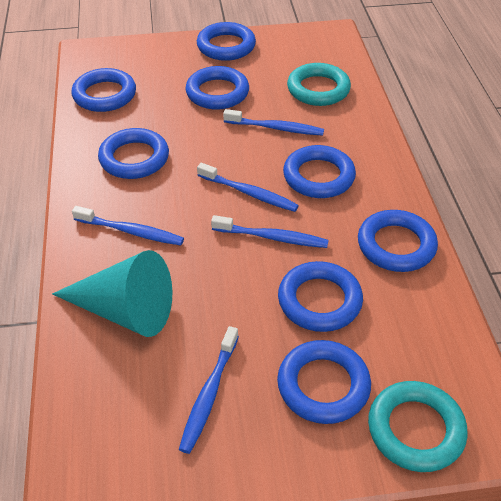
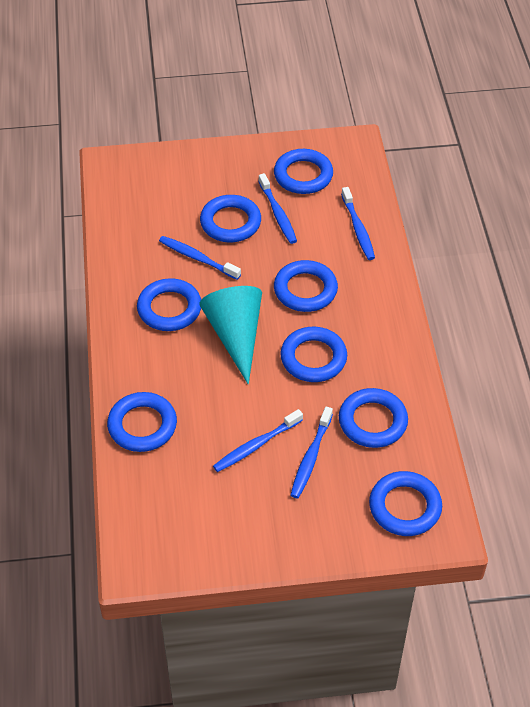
turquoise ring: 2 -> 0

